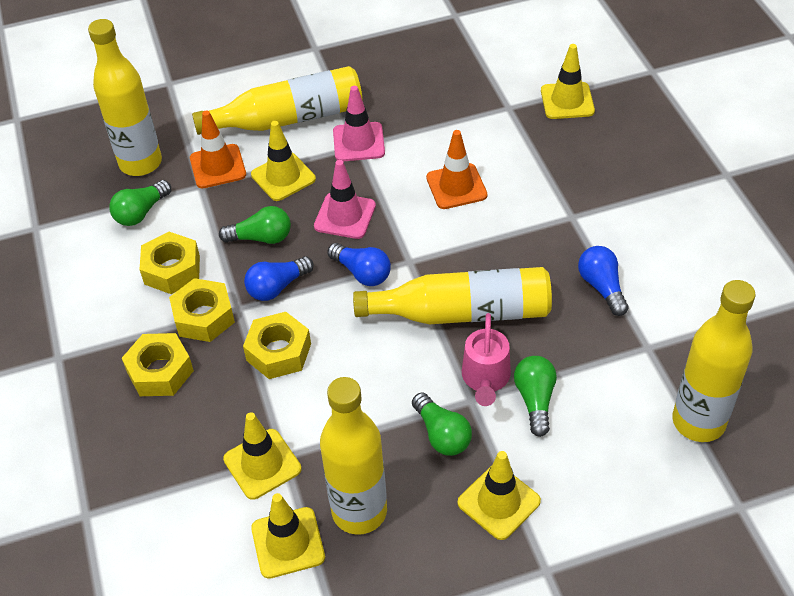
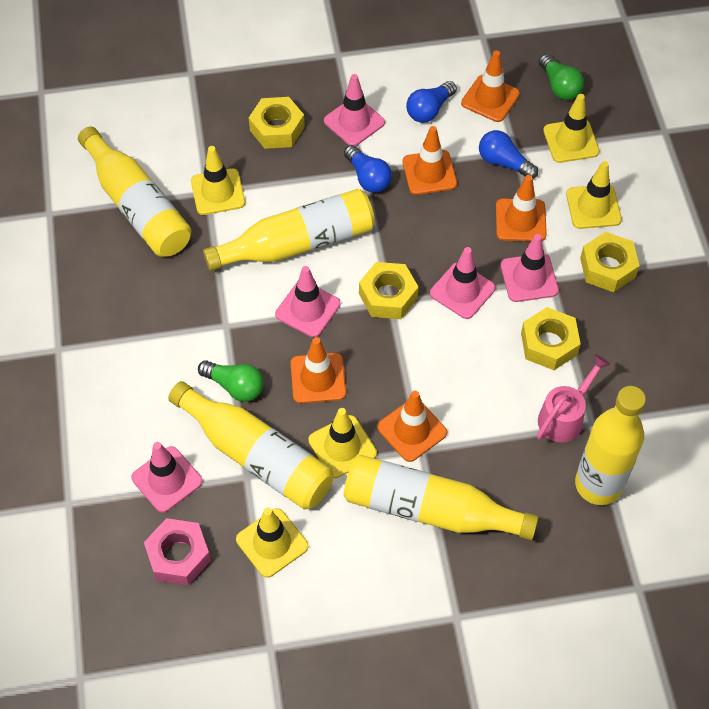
green light bulb: 4 -> 2
orange traffic cone: 2 -> 5
pink nut: 0 -> 1
pink traffic cone: 2 -> 5

